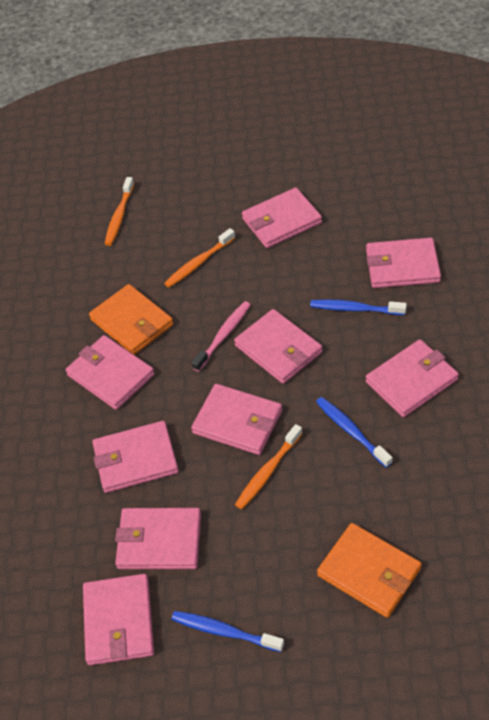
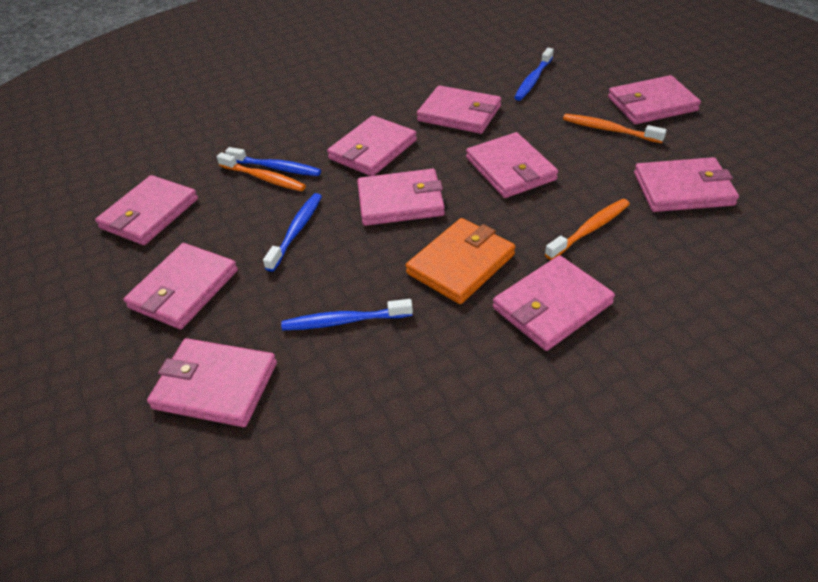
blue toothbrush: 3 -> 4
orange wallet: 2 -> 1
pink toothbrush: 1 -> 0
pink wallet: 9 -> 10

